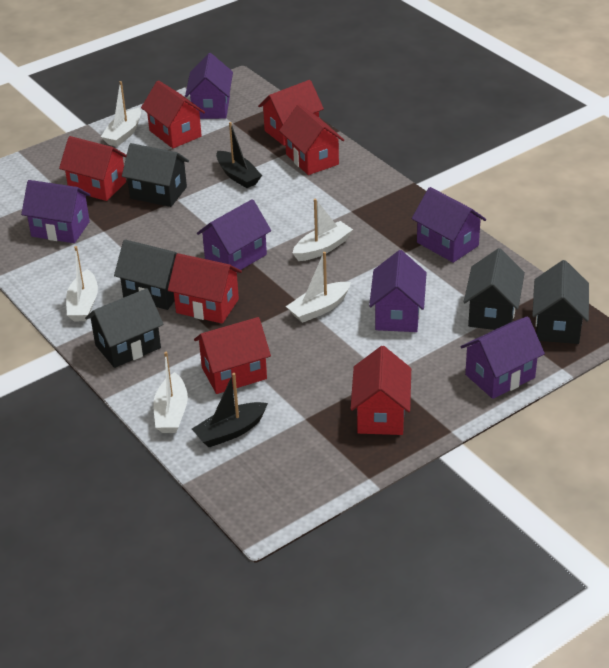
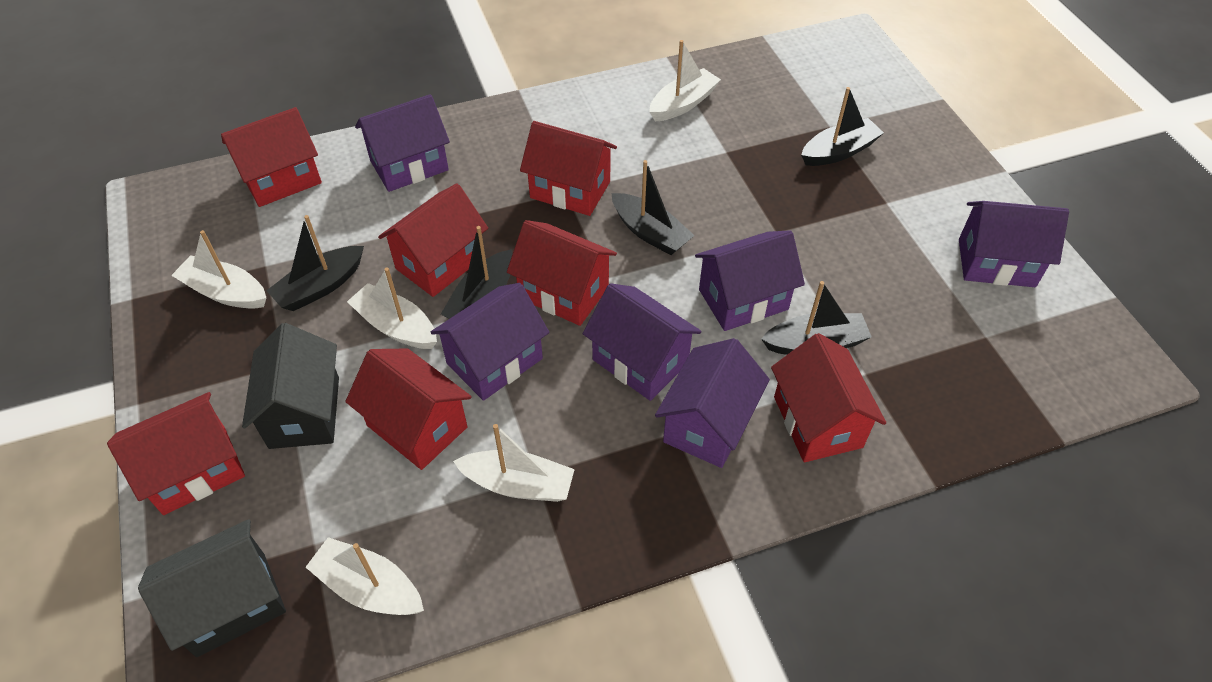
black boat: 2 -> 5
black house: 5 -> 2

